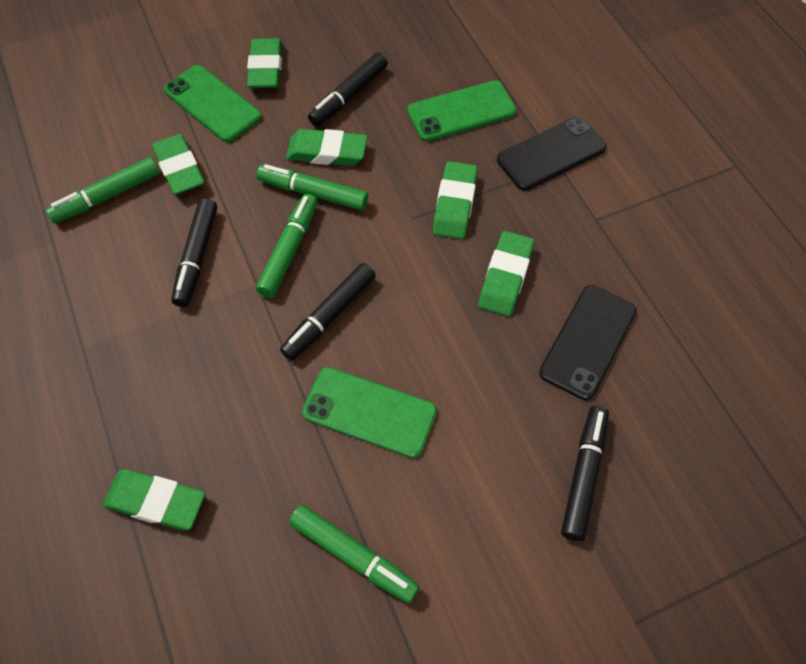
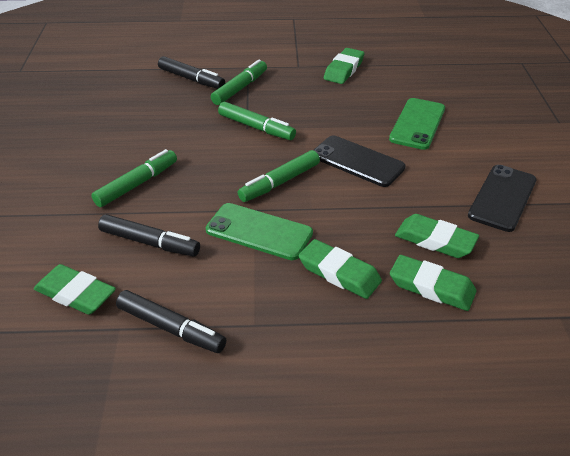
black marker: 4 -> 3
green eraser: 6 -> 5
green phone: 3 -> 2

